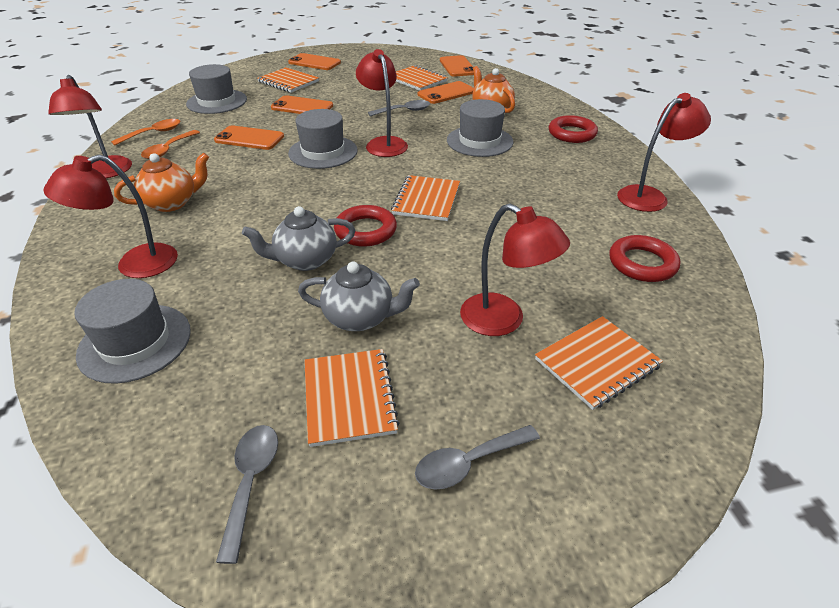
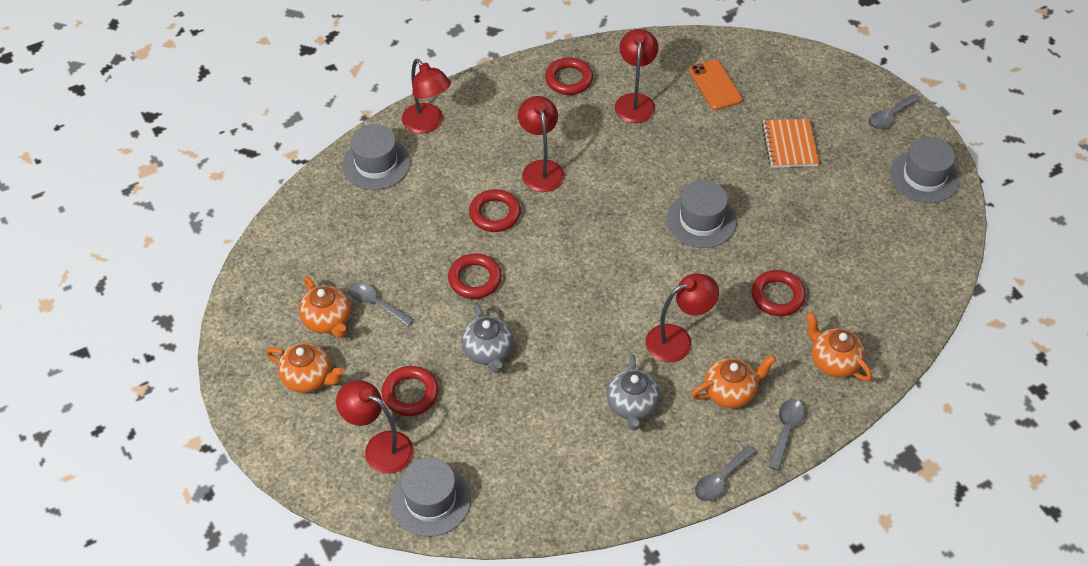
grey spoon: 3 -> 4
orange notebook: 5 -> 1
orange phone: 5 -> 1
orange spoon: 2 -> 0
orange teapot: 2 -> 4
red ring: 3 -> 5

